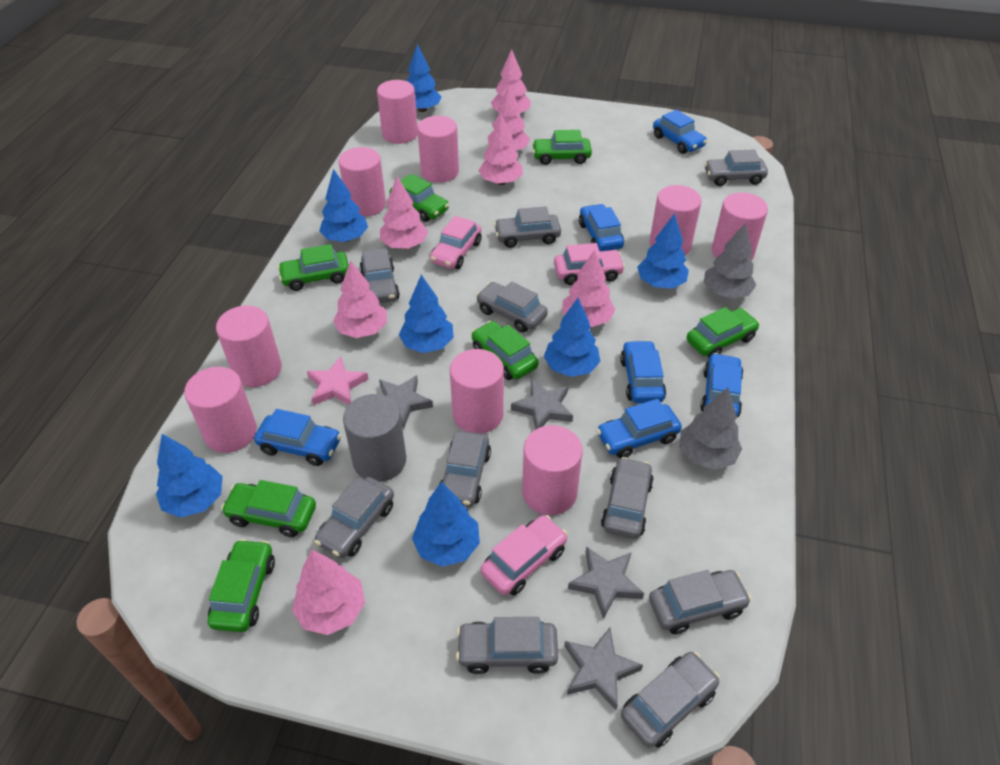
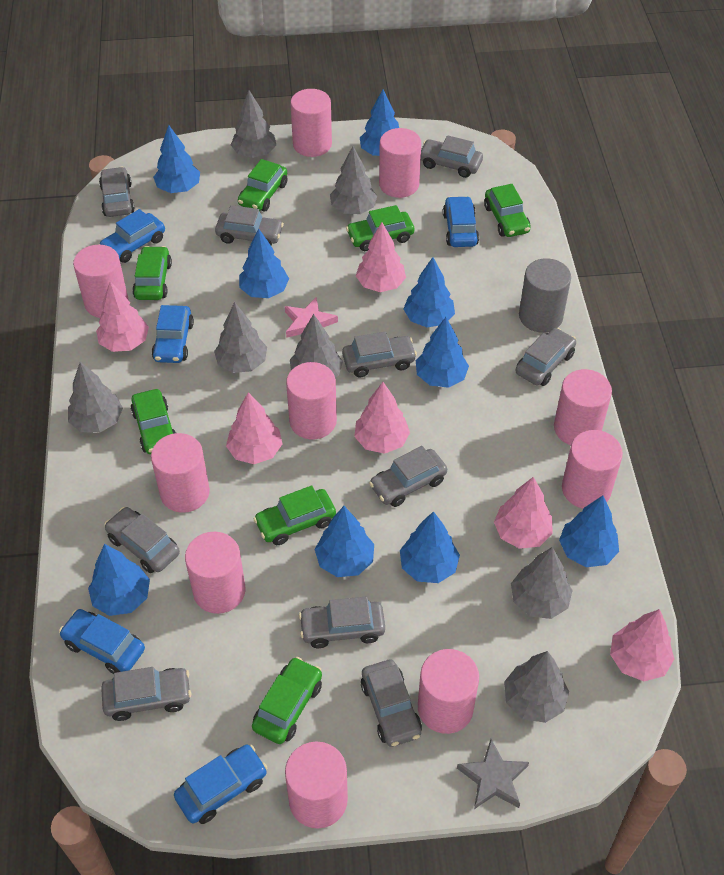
blue car: 6 -> 5
blue tree: 7 -> 9
grey star: 4 -> 1
grey tree: 2 -> 7
pink car: 3 -> 0
pink cylinder: 9 -> 10
pink tree: 7 -> 6

